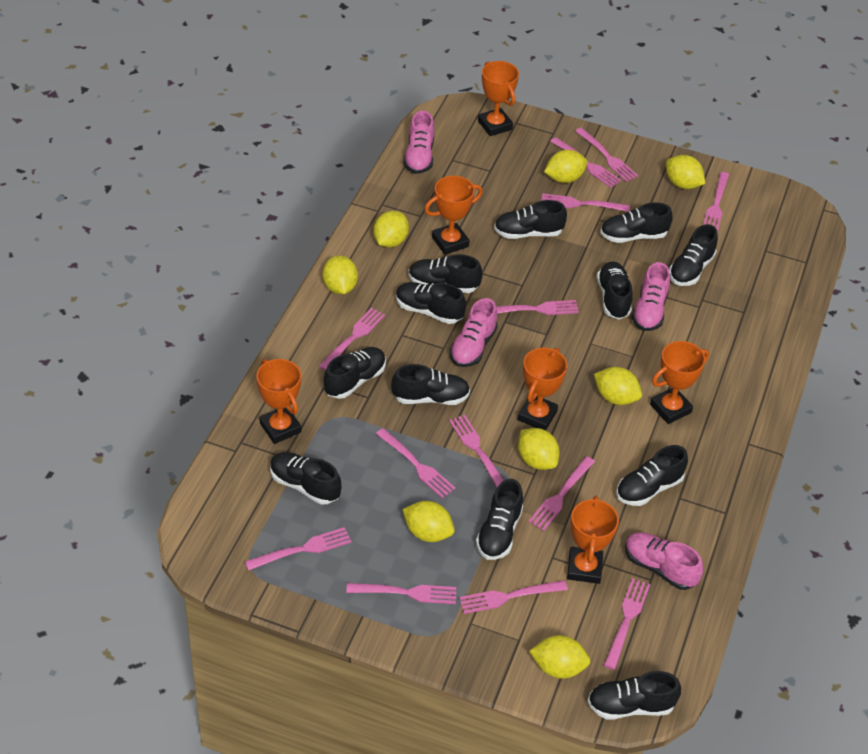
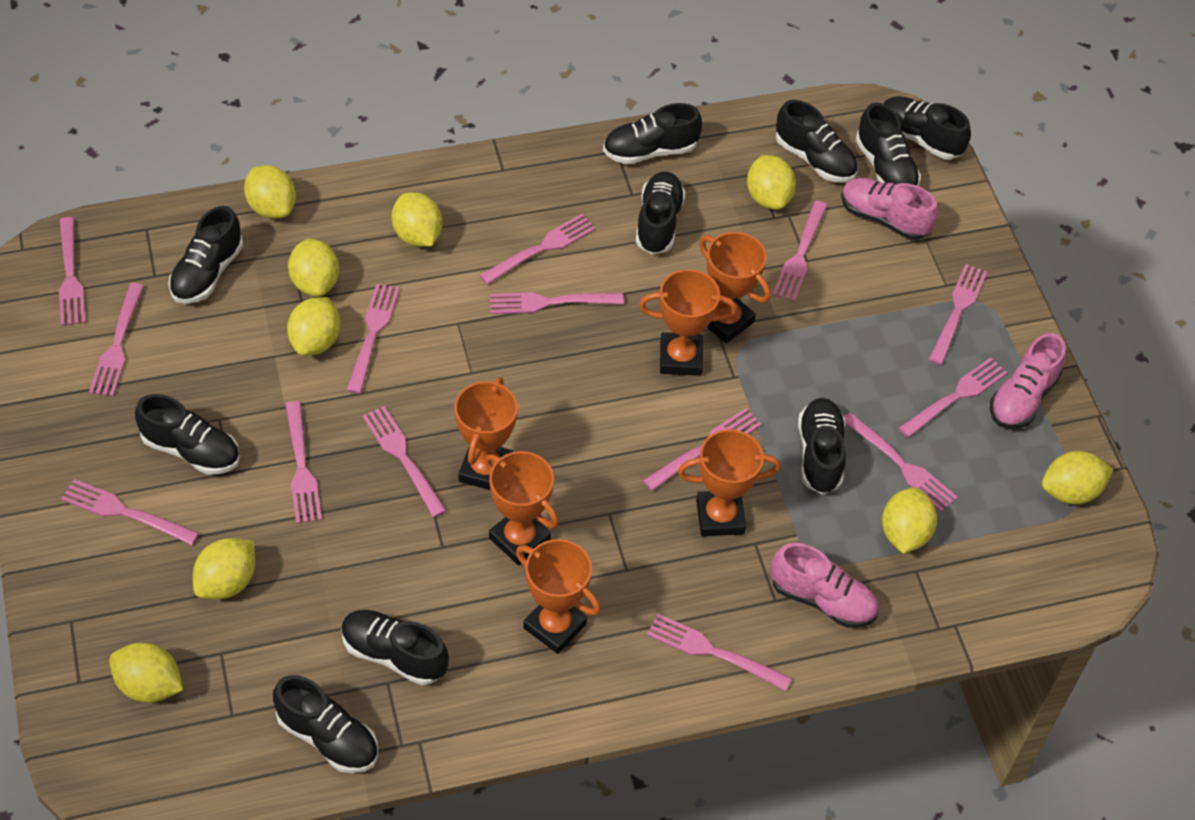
black shoe: 12 -> 10
pink fork: 13 -> 14
pink shoe: 4 -> 3
yellow lemon: 8 -> 9

